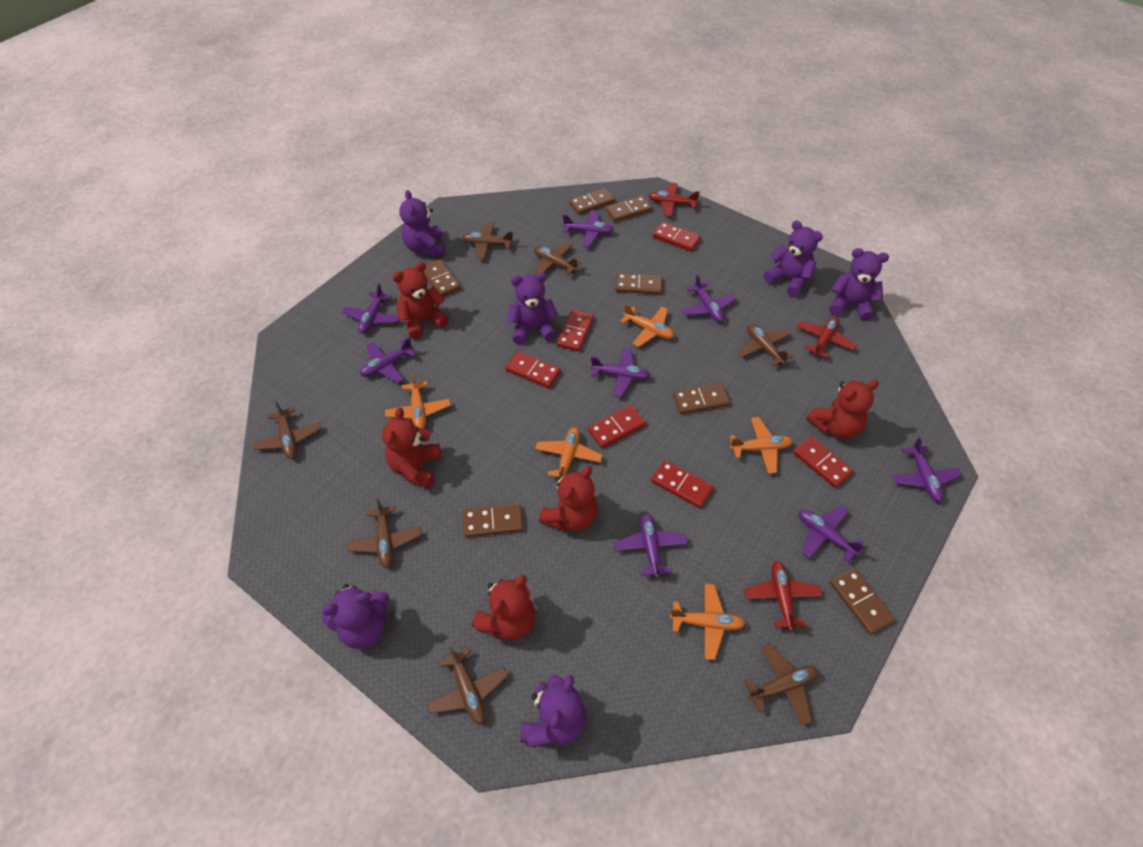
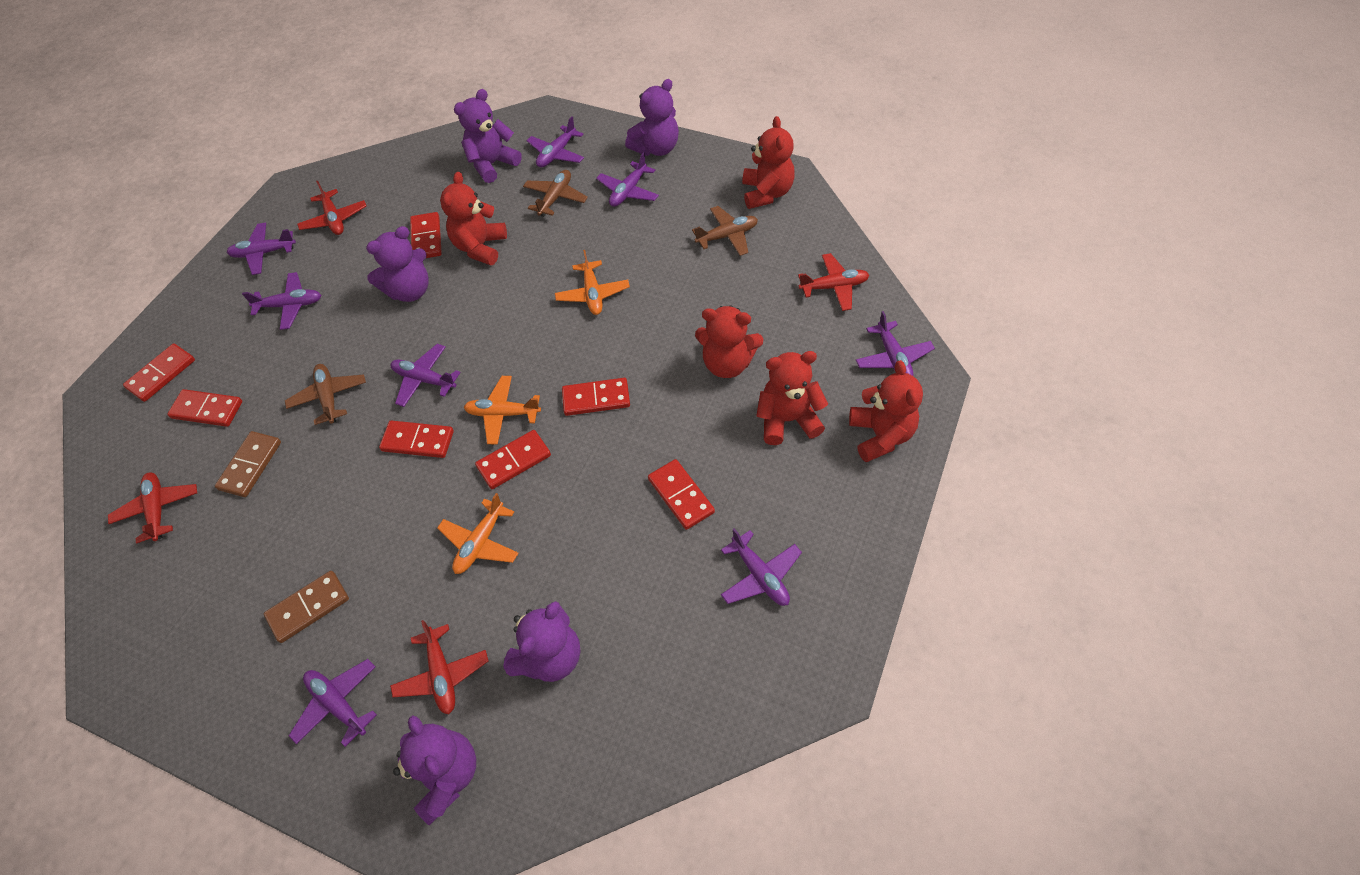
brown domino: 7 -> 2
brown plane: 7 -> 3
orange plane: 5 -> 3
purple teddy bear: 6 -> 5
red domino: 6 -> 7
red plane: 3 -> 4

